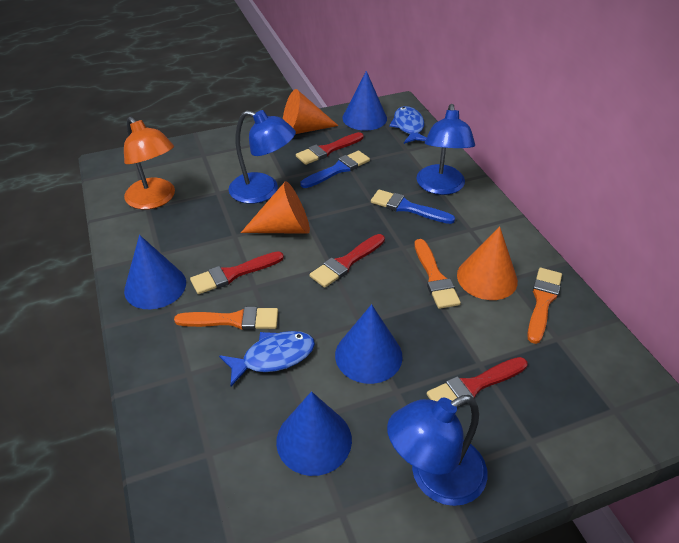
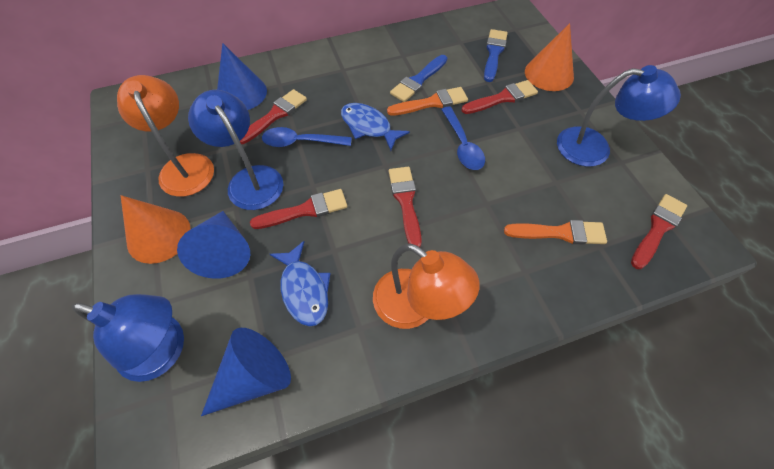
blue cone: 4 -> 3
blue spoon: 0 -> 2
orange brush: 3 -> 2
orange cone: 3 -> 2
orange lamp: 1 -> 2
red brush: 4 -> 5

